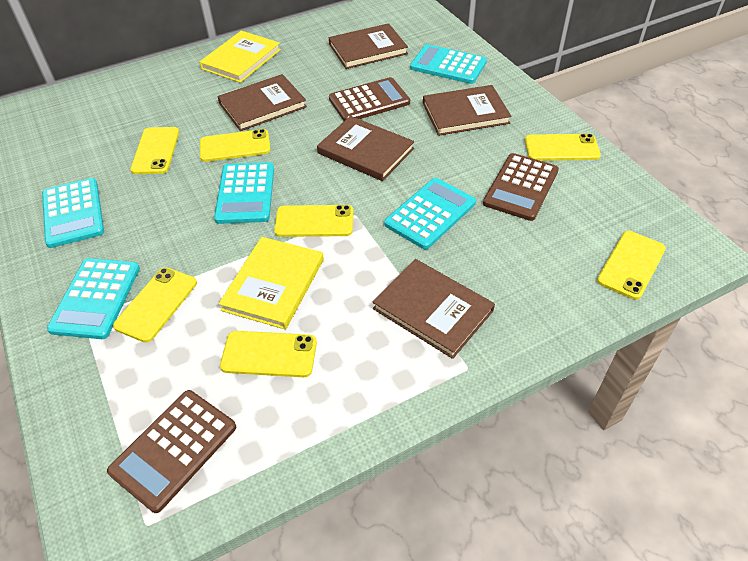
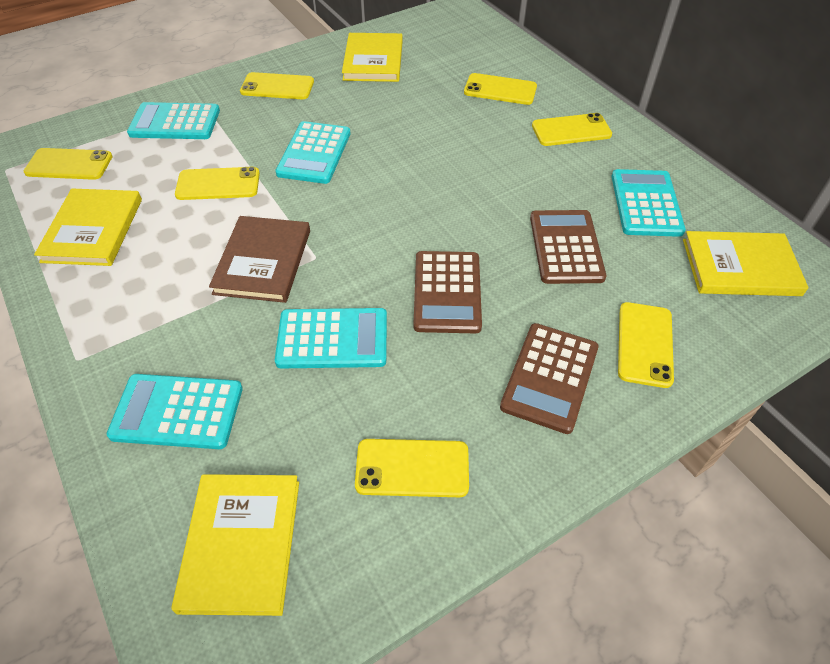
brown book: 5 -> 1
yellow book: 2 -> 4

